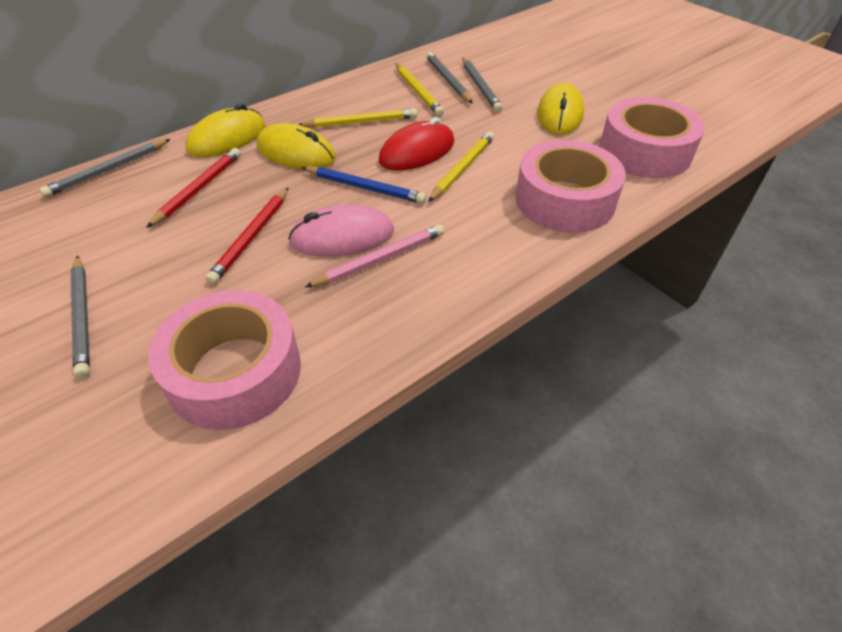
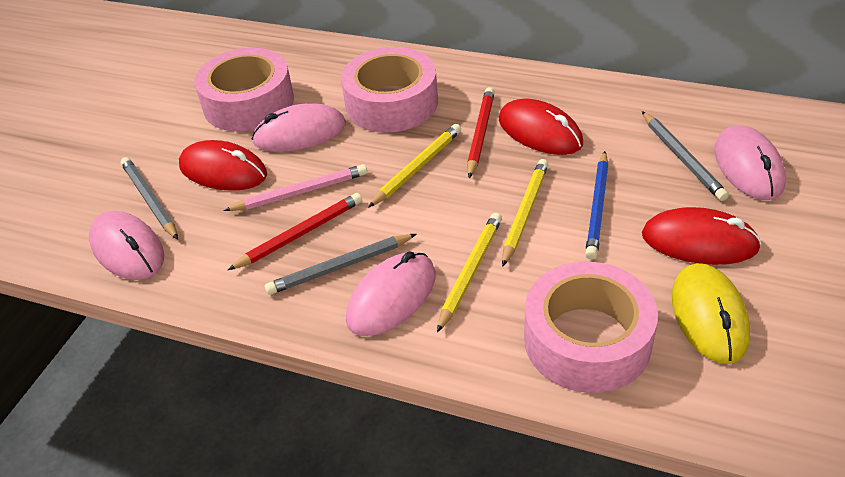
grey pencil: 4 -> 3
pink mouse: 1 -> 4
red mouse: 1 -> 3
yellow mouse: 3 -> 1

